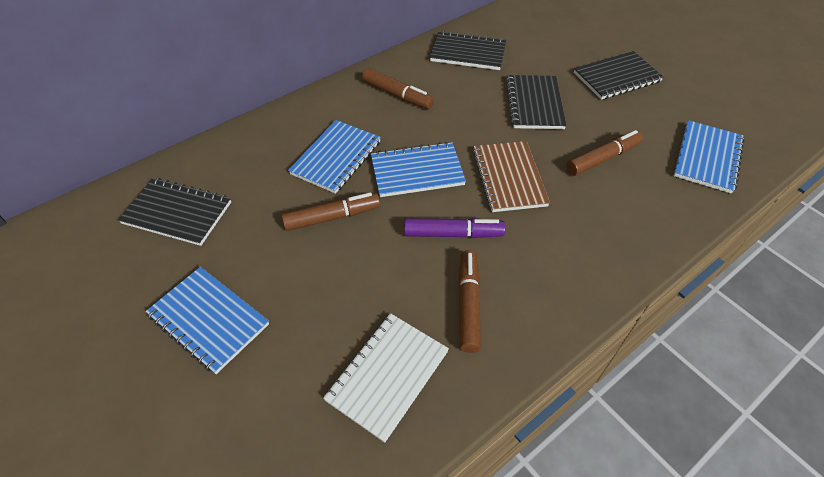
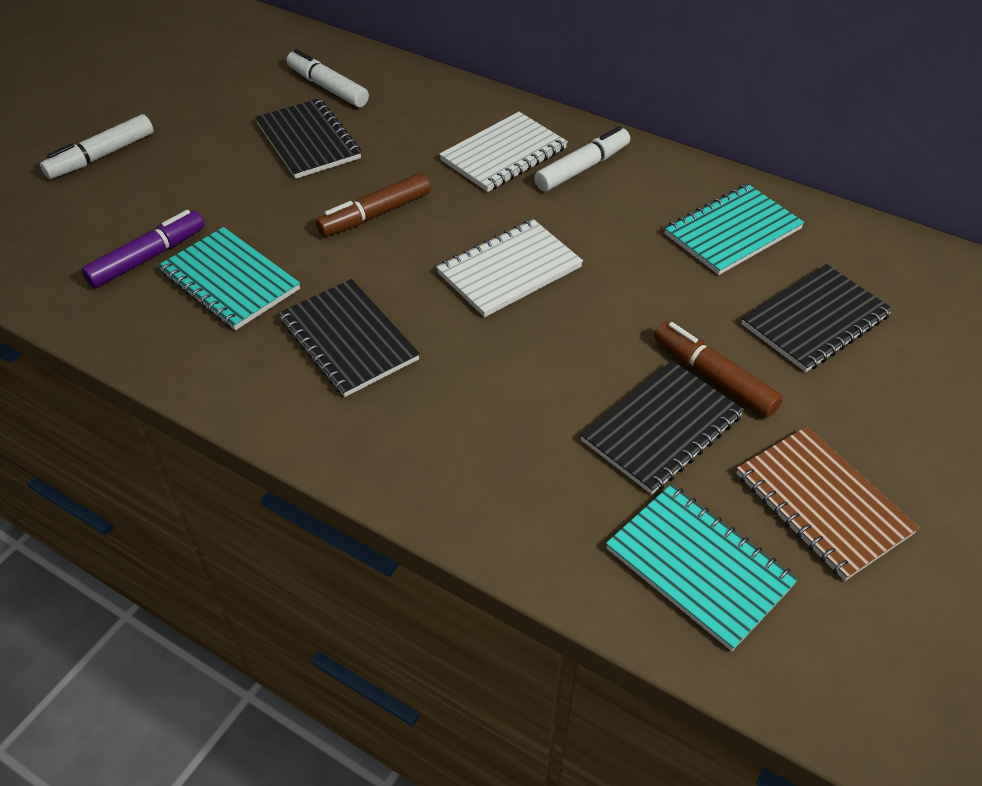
blue notebook: 4 -> 0
brown marker: 4 -> 2
turquoise notebook: 0 -> 3
white marker: 0 -> 3
white notebook: 1 -> 2

